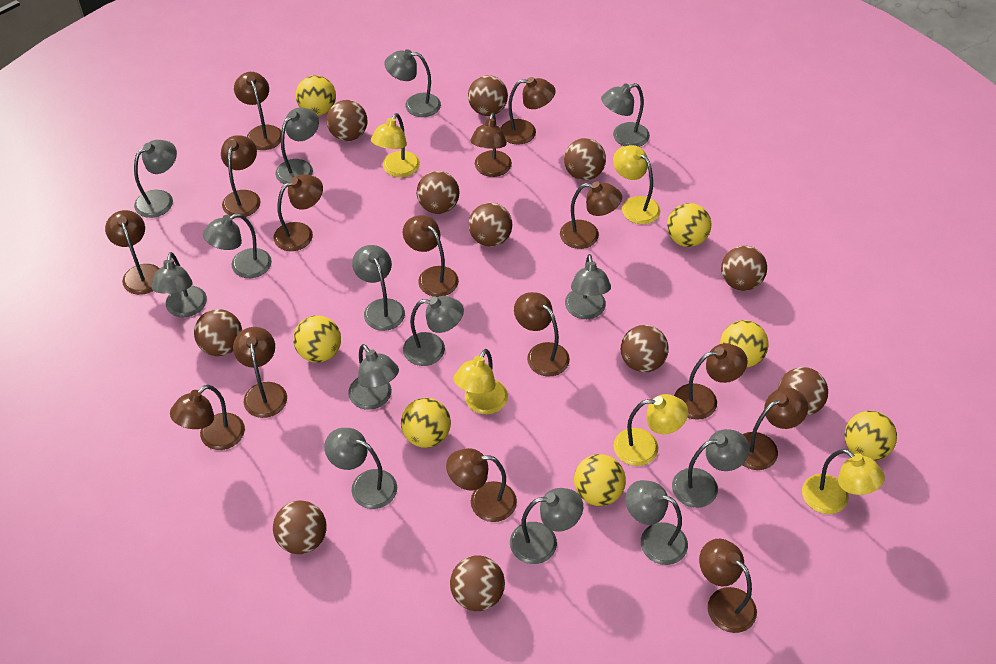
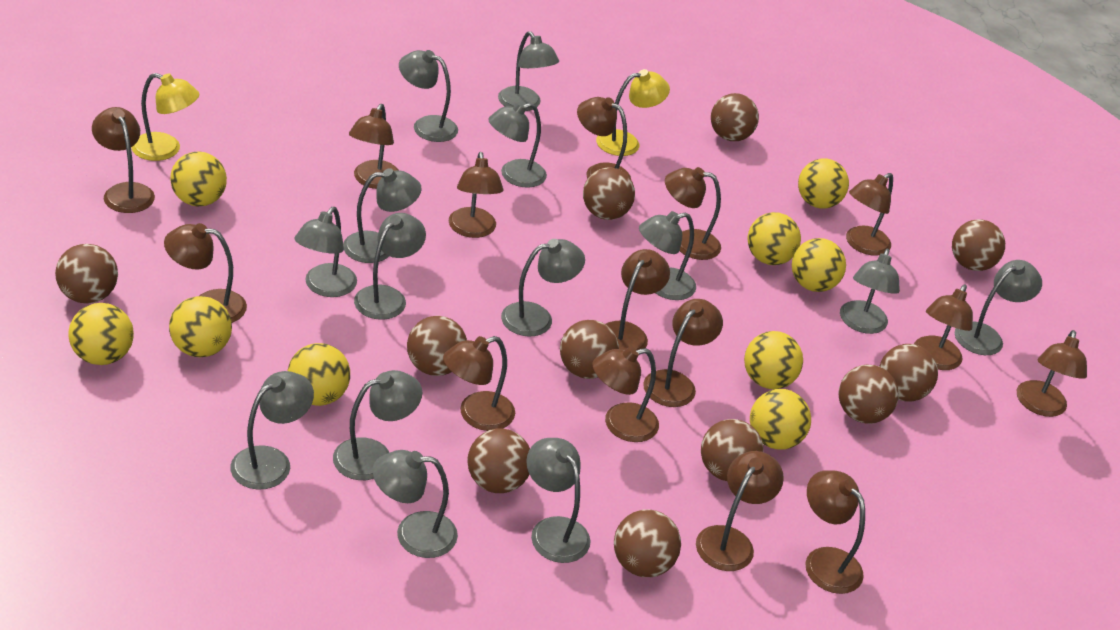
yellow ball: 7 -> 9
yellow lamp: 5 -> 2

